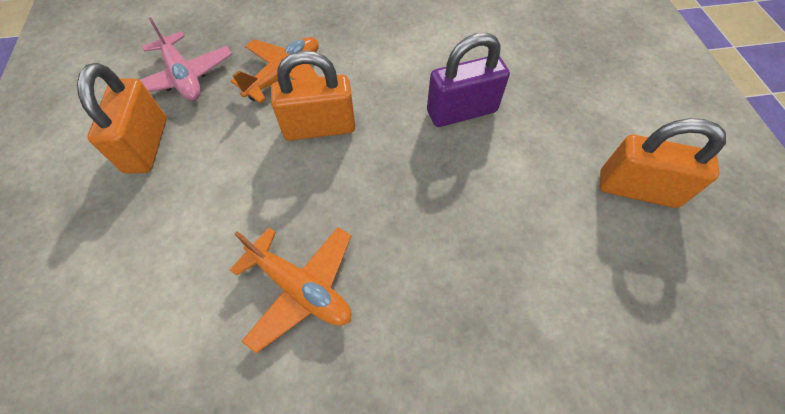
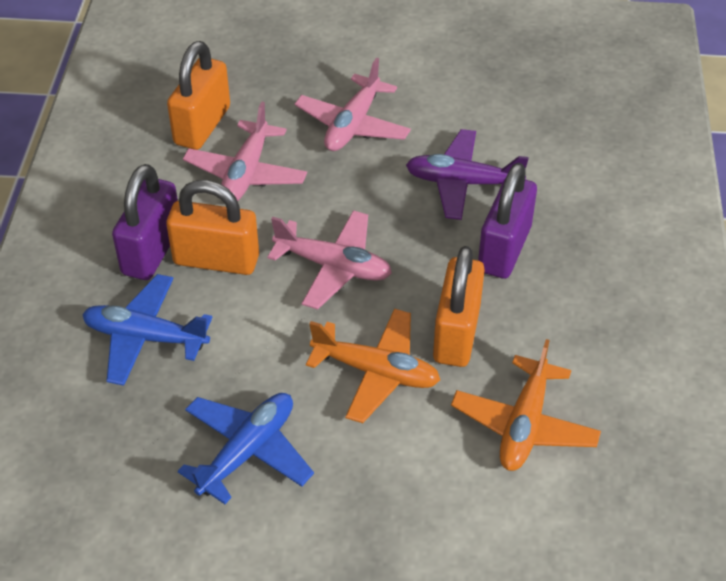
blue plane: 0 -> 2
pink plane: 1 -> 3
purple padlock: 1 -> 2
purple plane: 0 -> 1

